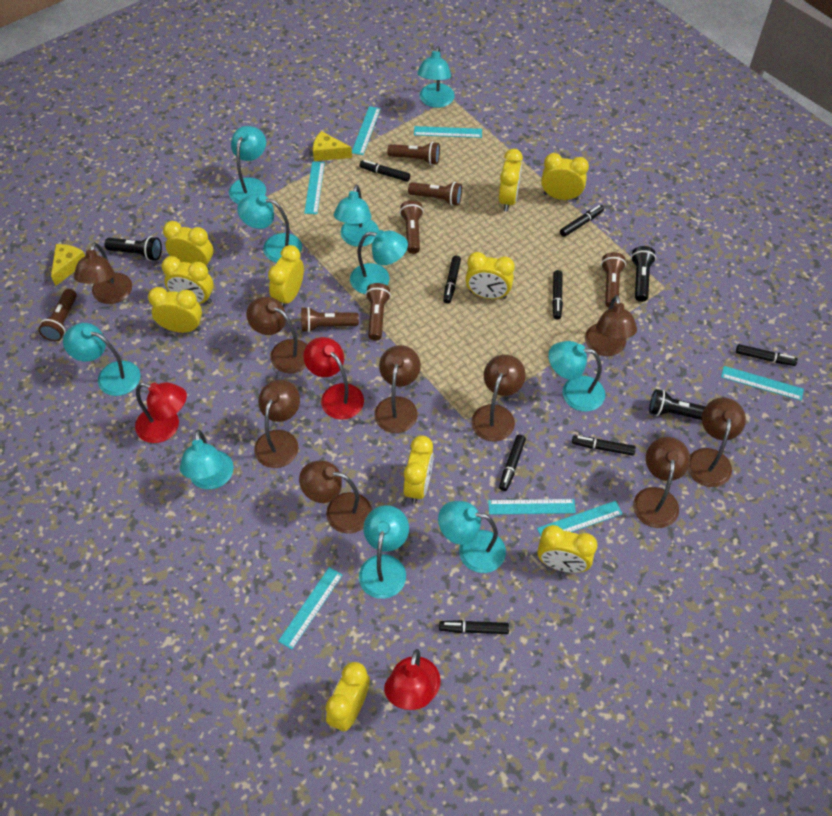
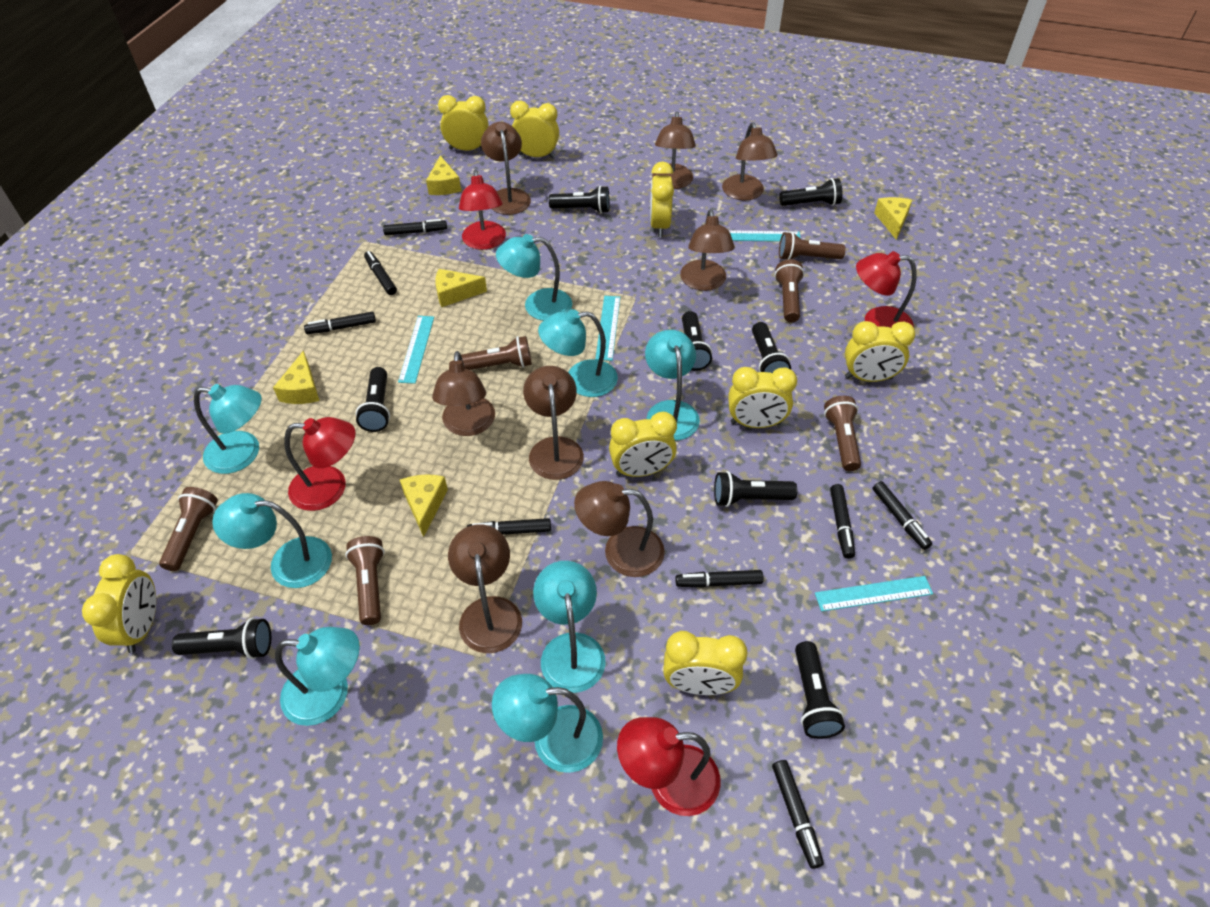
black flashlight: 3 -> 8
brown flashlight: 7 -> 6
brown lamp: 9 -> 8
red lamp: 3 -> 4
turquoise lamp: 10 -> 8
turquoise ruler: 7 -> 4
yellow cheese: 2 -> 5
yellow clock: 10 -> 8

